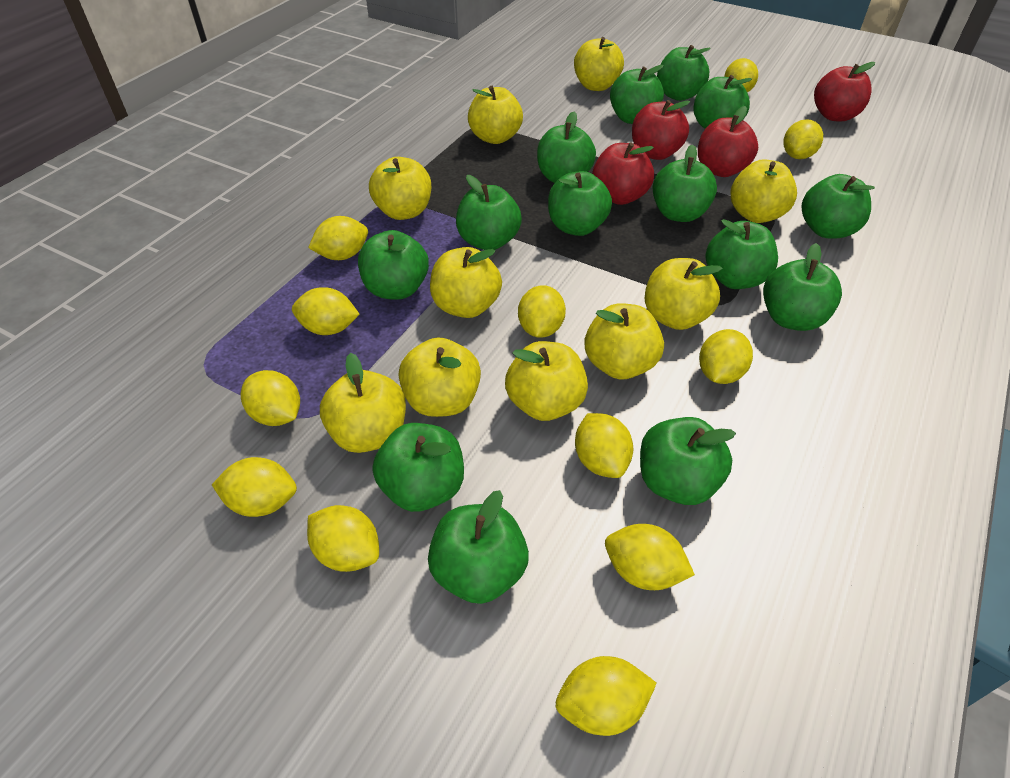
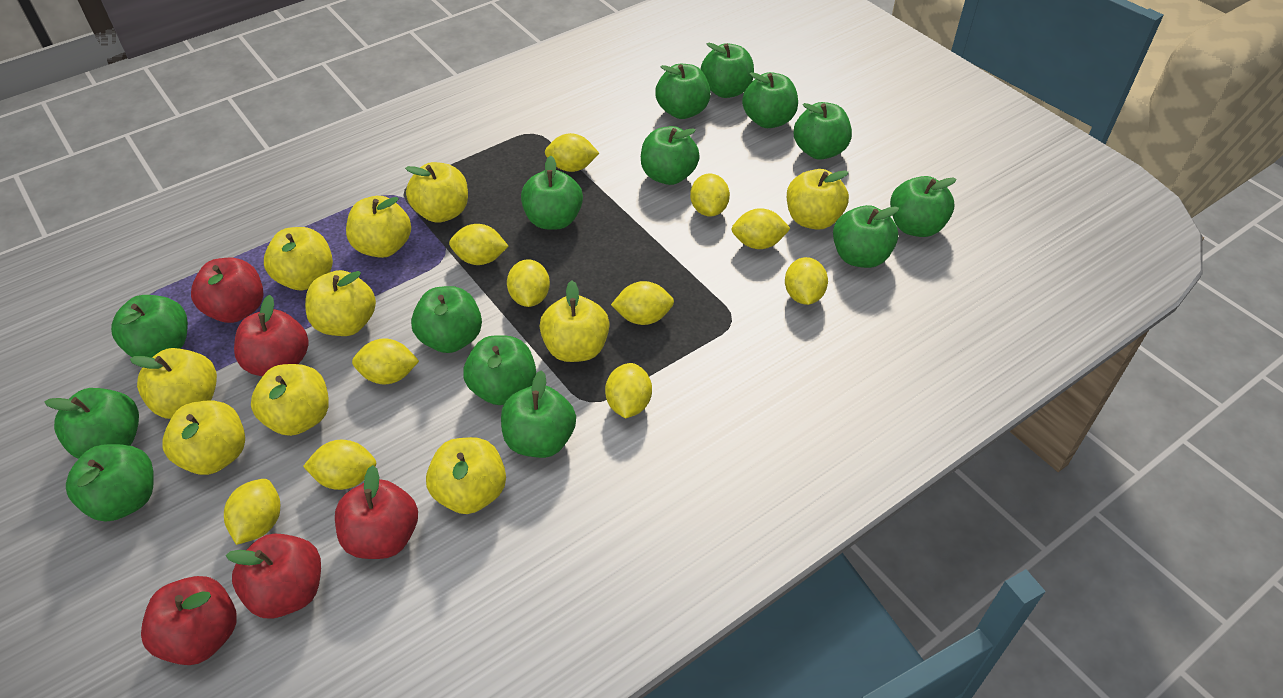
red apple: 4 -> 5
yellow lemon: 12 -> 11

